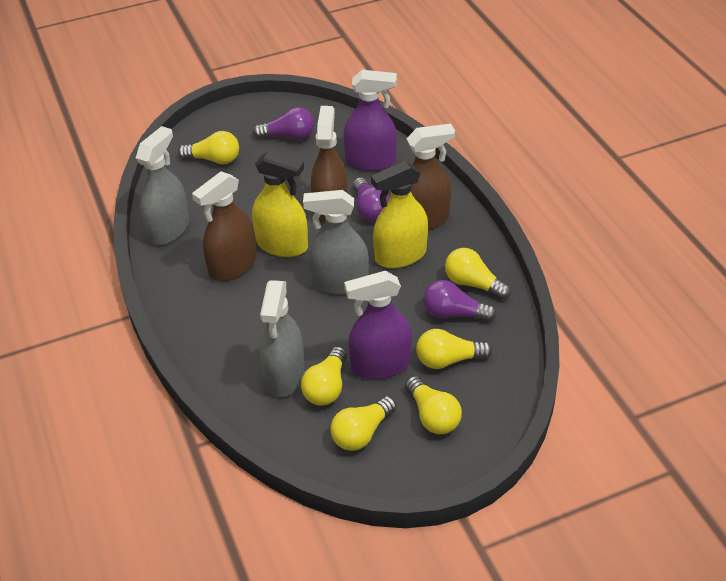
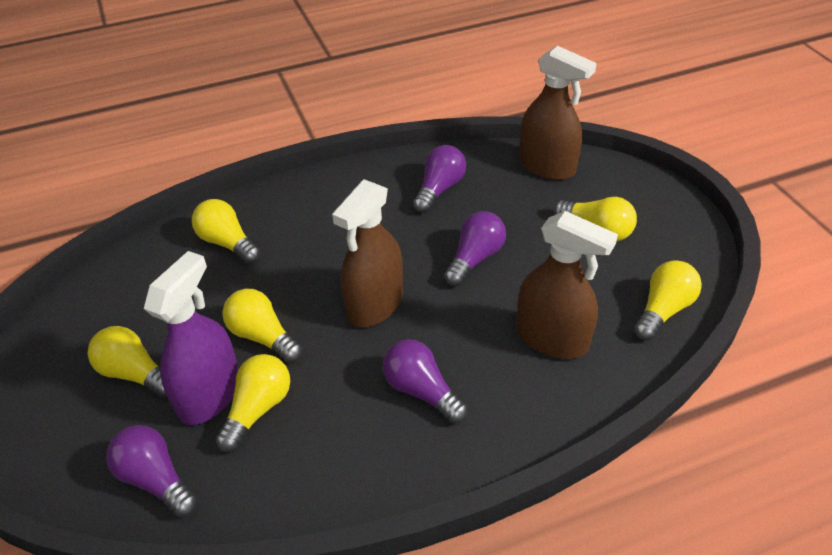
grey spray bottle: 3 -> 0
purple light bulb: 3 -> 4
purple spray bottle: 2 -> 1
yellow spray bottle: 2 -> 0

